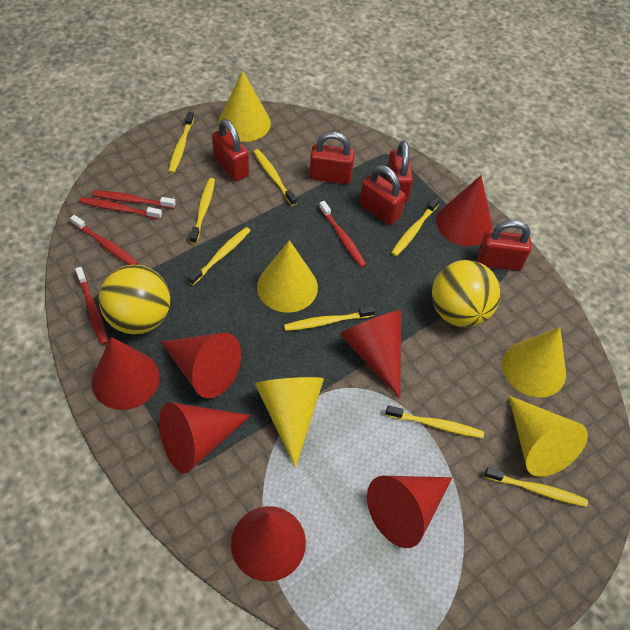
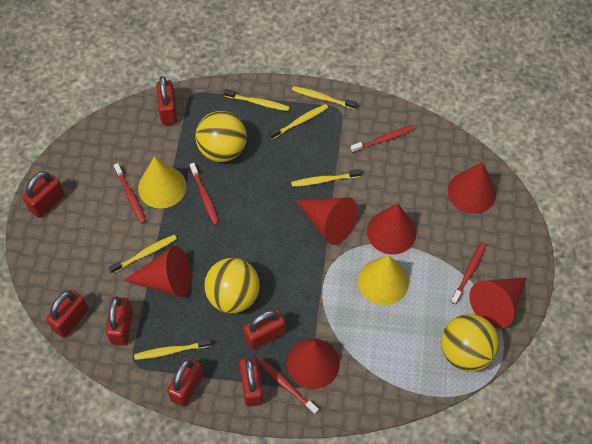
red cone: 7 -> 6
red padlock: 5 -> 7
yellow ball: 2 -> 3
yellow cone: 5 -> 2
yellow toothbrush: 8 -> 6

